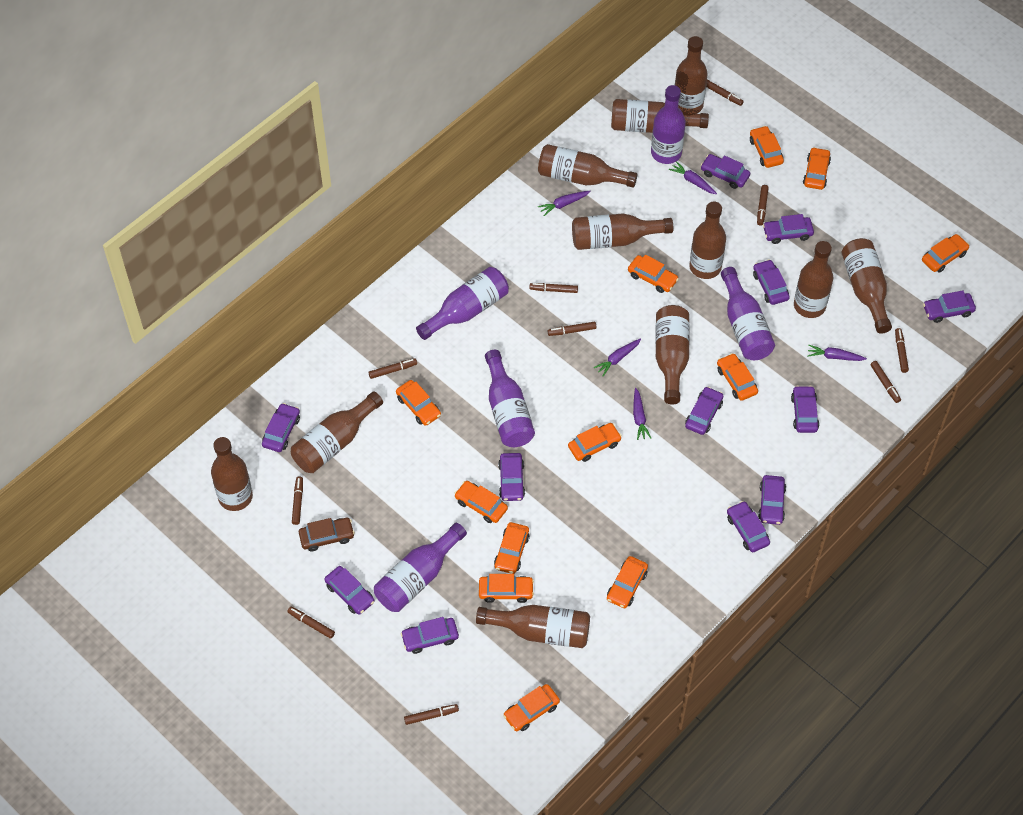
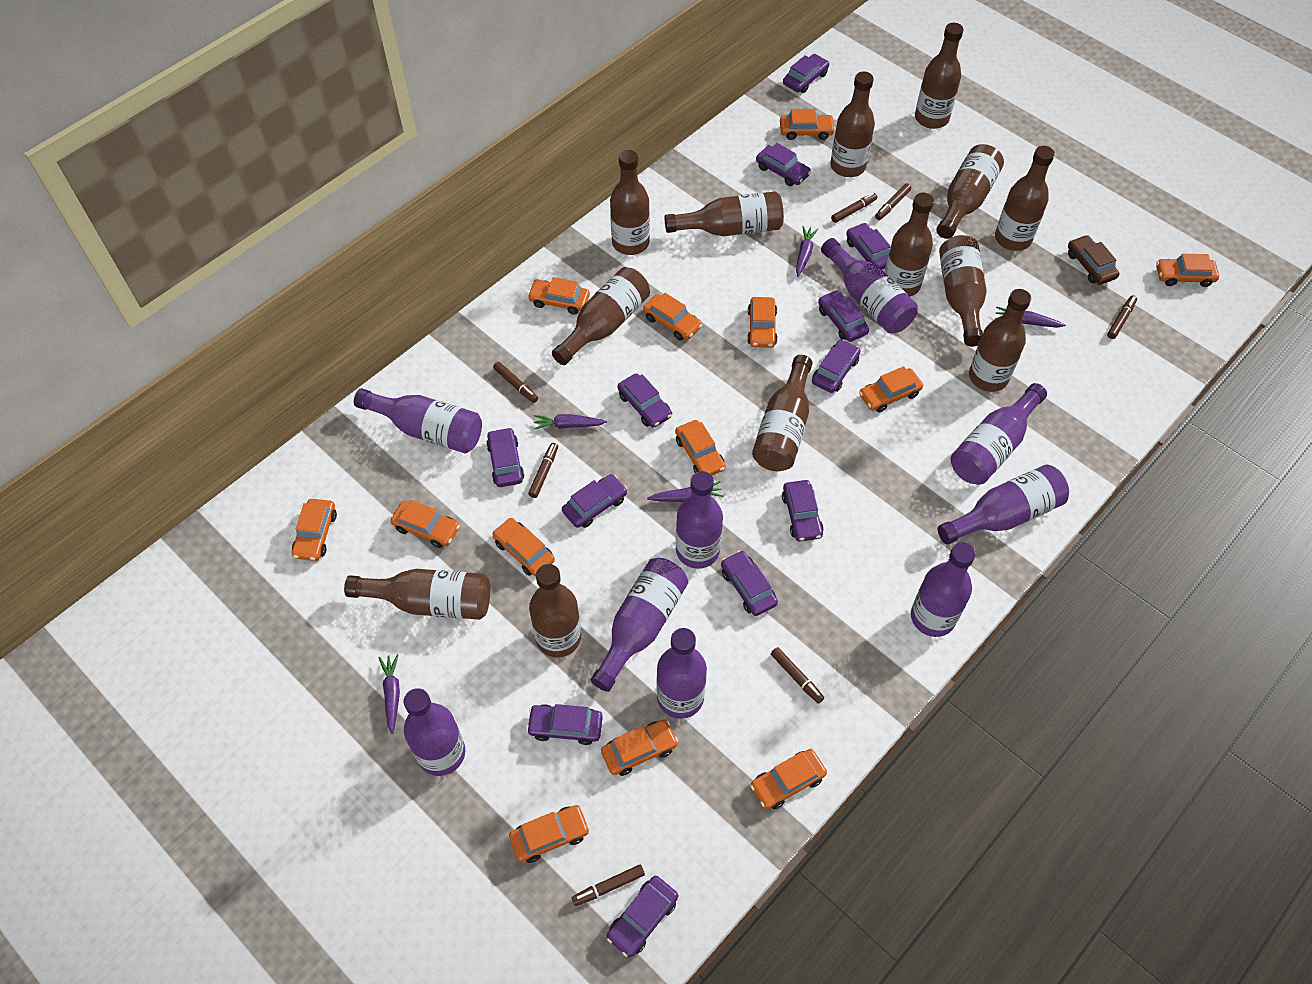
brown bottle: 11 -> 13
brown marker: 10 -> 7
orange car: 12 -> 13
purple bottle: 5 -> 9

